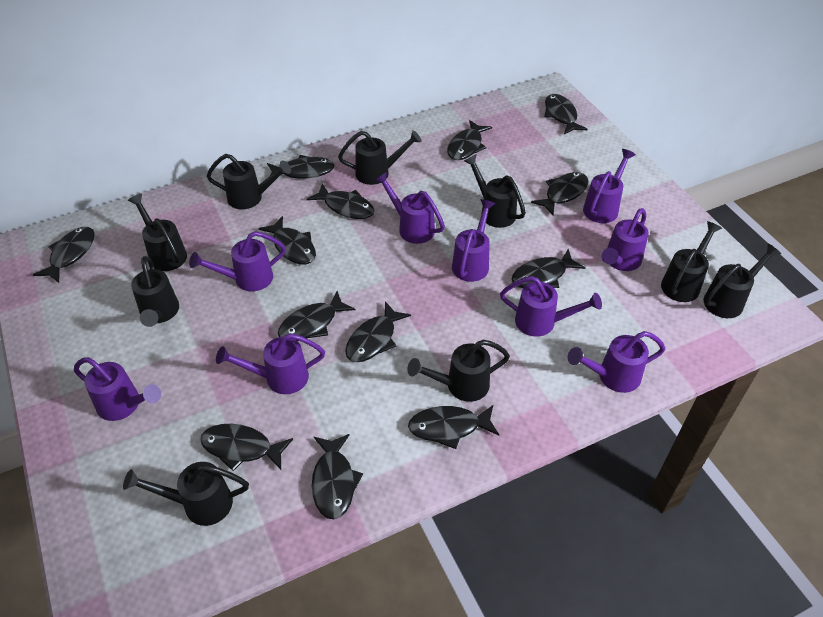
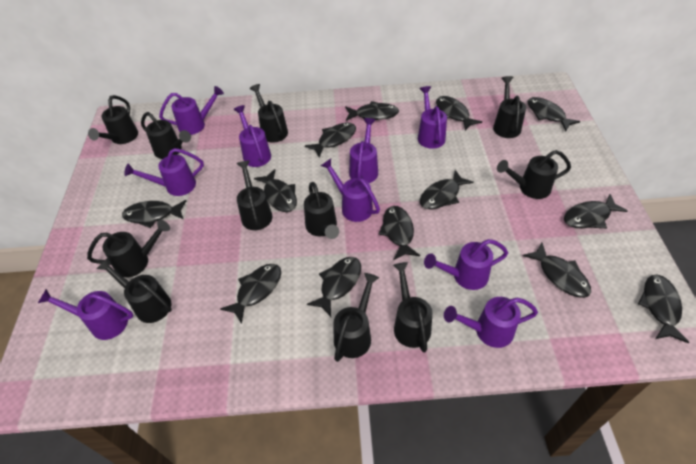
black watering can: 9 -> 11

